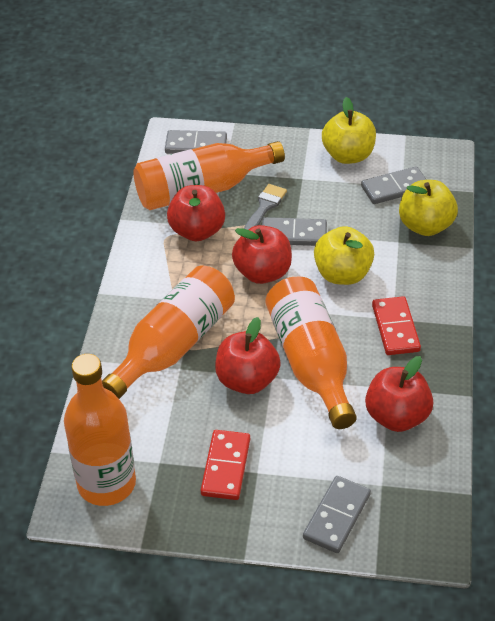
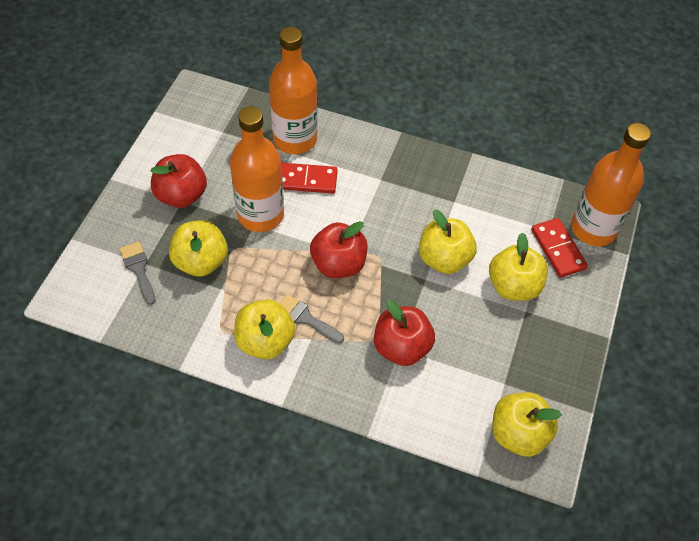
grey brush: 1 -> 2
grey domino: 4 -> 0
orange bottle: 4 -> 3
red apple: 4 -> 3
yellow apple: 3 -> 5

